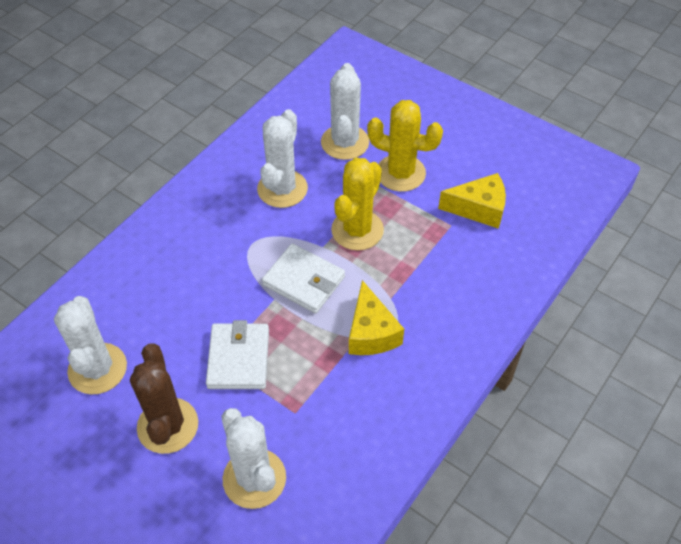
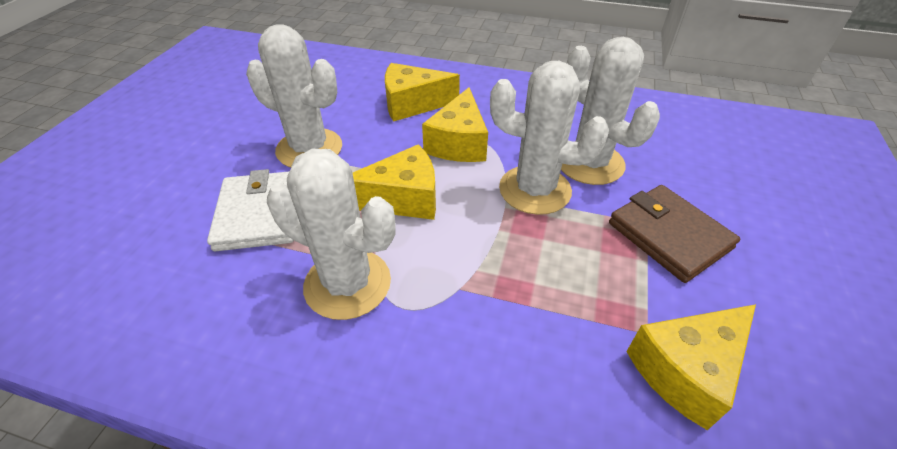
brown cactus: 1 -> 0
brown wallet: 0 -> 1
white wallet: 2 -> 1
yellow cactus: 2 -> 0
yellow cheese: 2 -> 4

